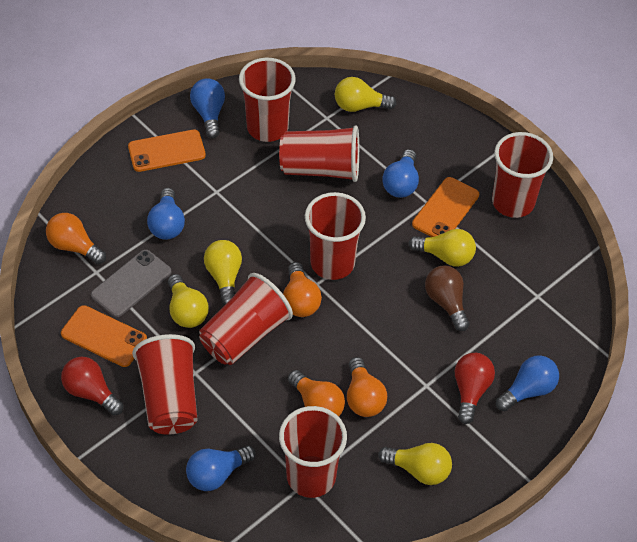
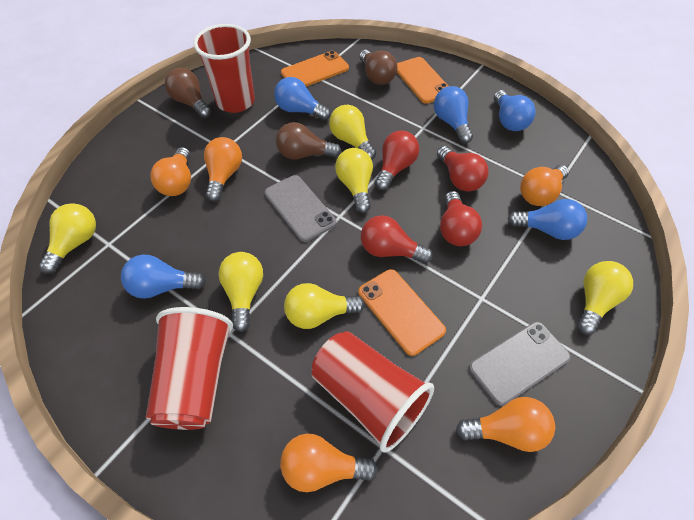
brown light bulb: 1 -> 3
grey phone: 1 -> 2
orange light bulb: 4 -> 5
red cup: 7 -> 3
red light bulb: 2 -> 4
yellow light bulb: 5 -> 6

